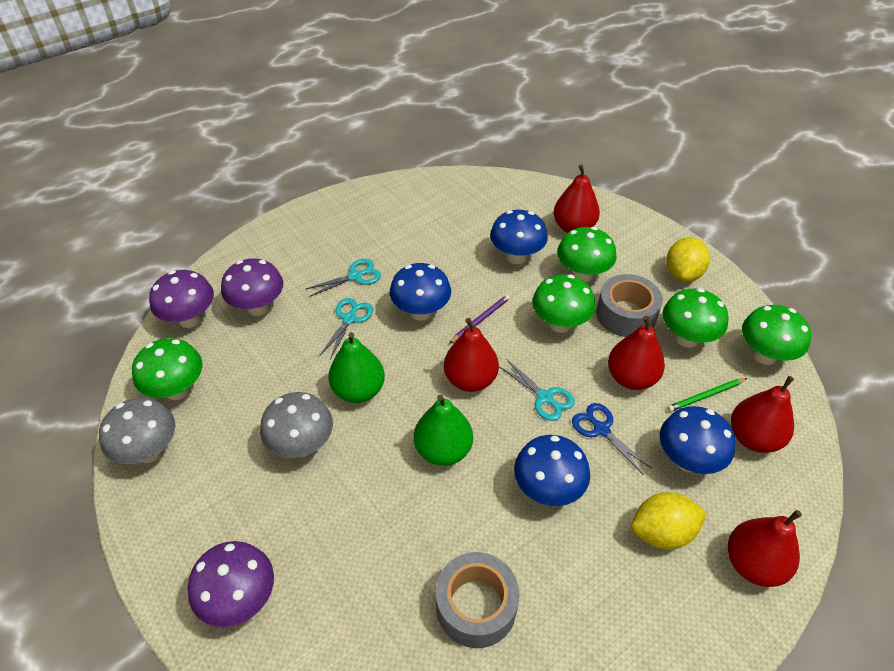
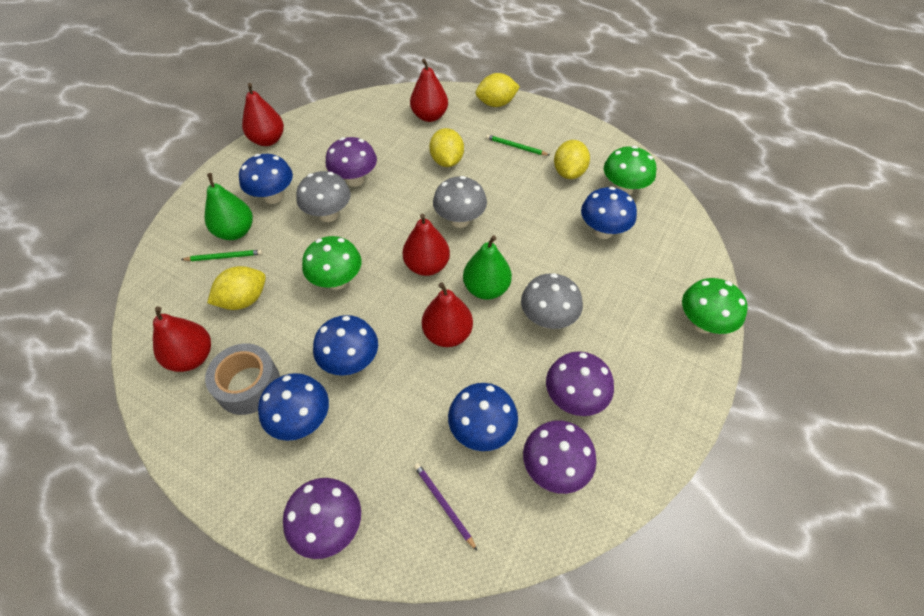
blue mushroom: 4 -> 5
blue scissors: 1 -> 0
green mushroom: 5 -> 3
green pencil: 1 -> 2
grey mushroom: 2 -> 3
grey tape: 2 -> 1
purple mushroom: 3 -> 4
turquoise scissors: 3 -> 0
yellow lemon: 2 -> 4

